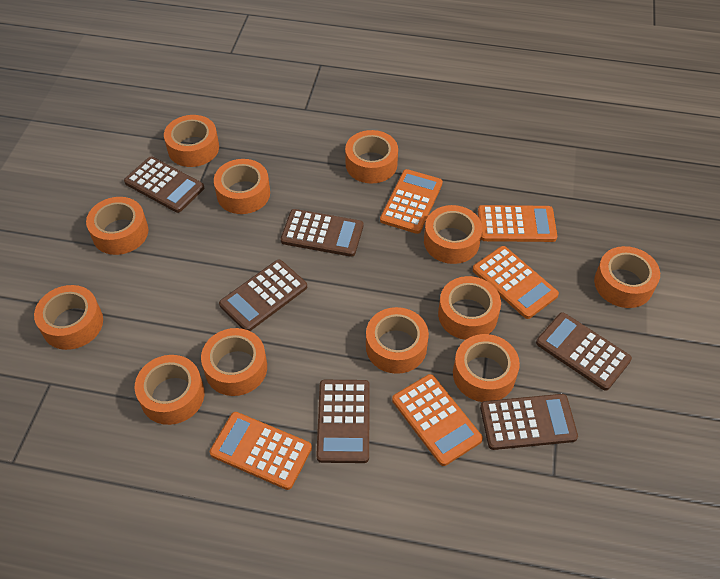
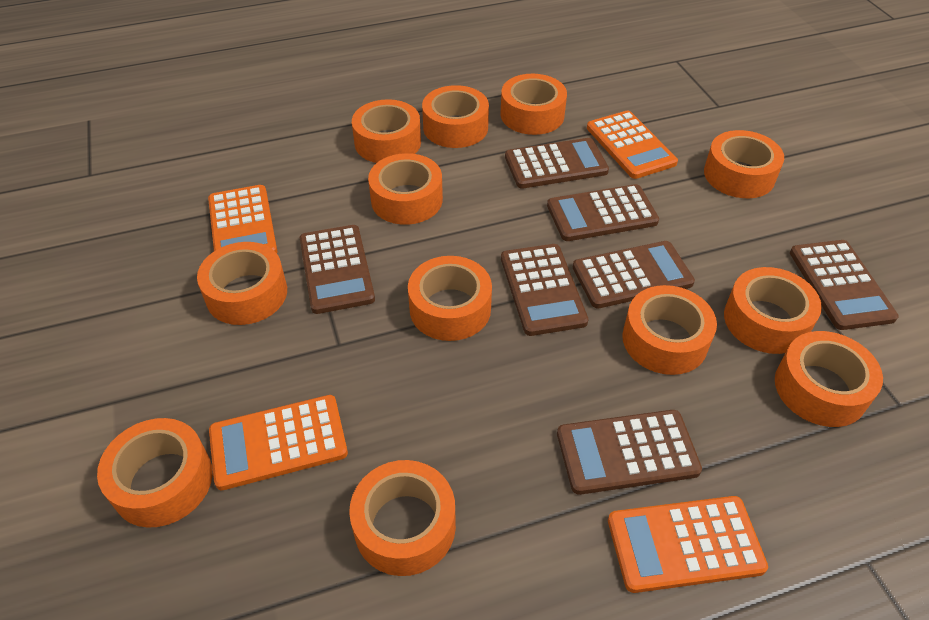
brown calculator: 6 -> 7
orange calculator: 5 -> 4

